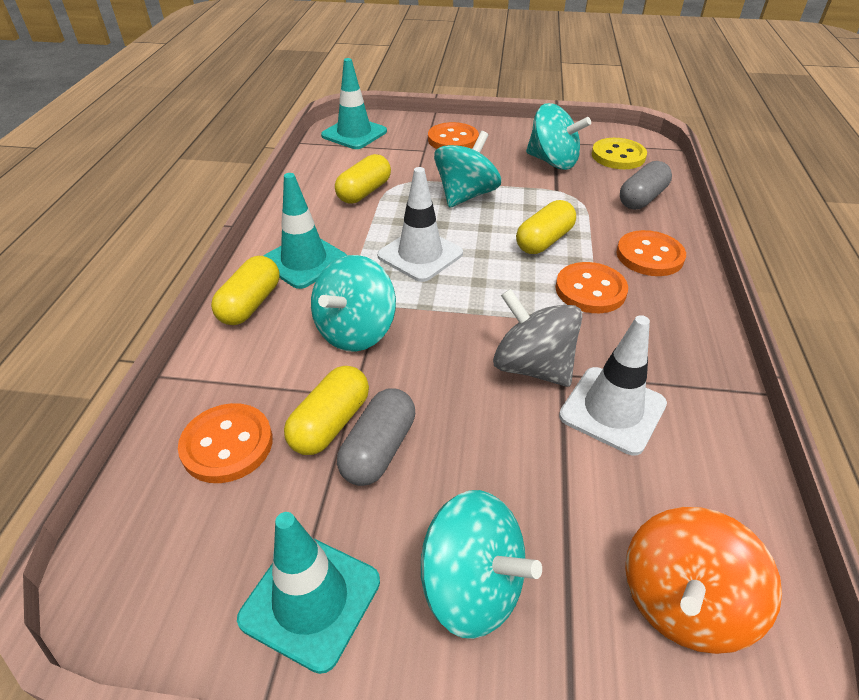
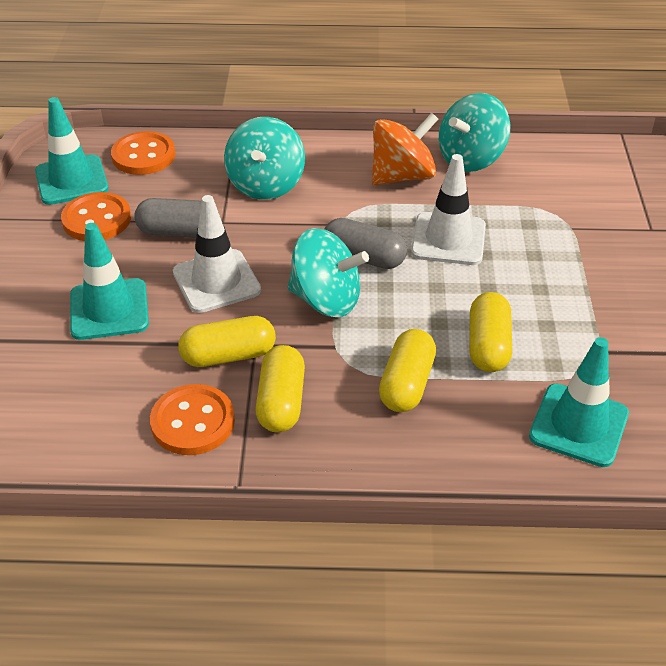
grey spinning top: 1 -> 0
orange button: 4 -> 3
turquoise spinning top: 4 -> 3
yellow button: 1 -> 0

